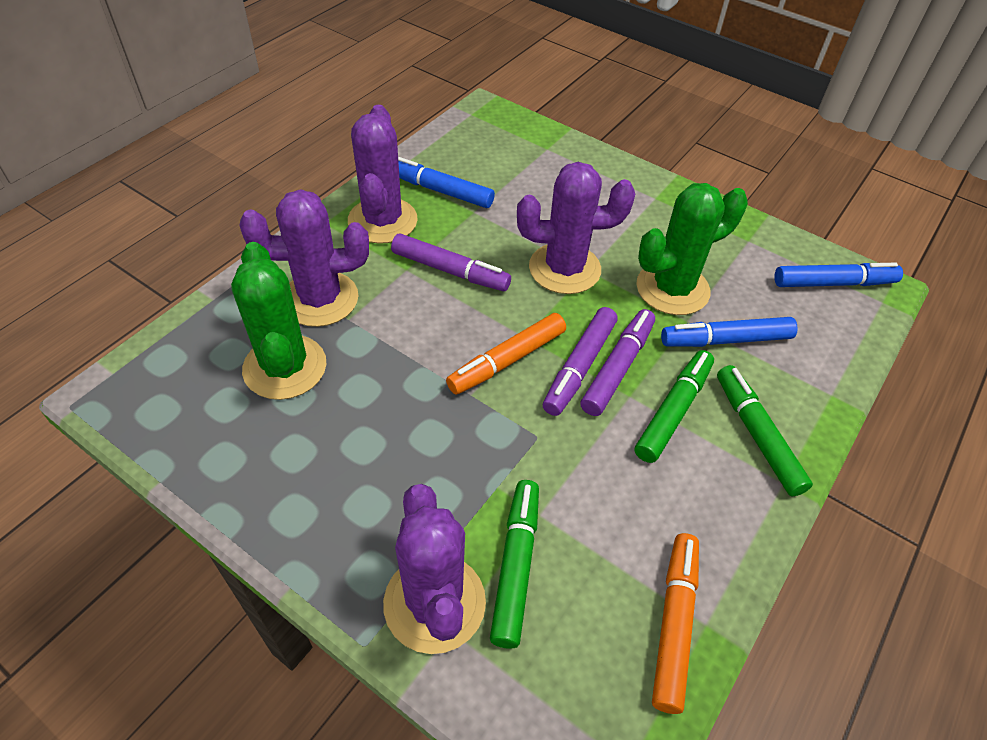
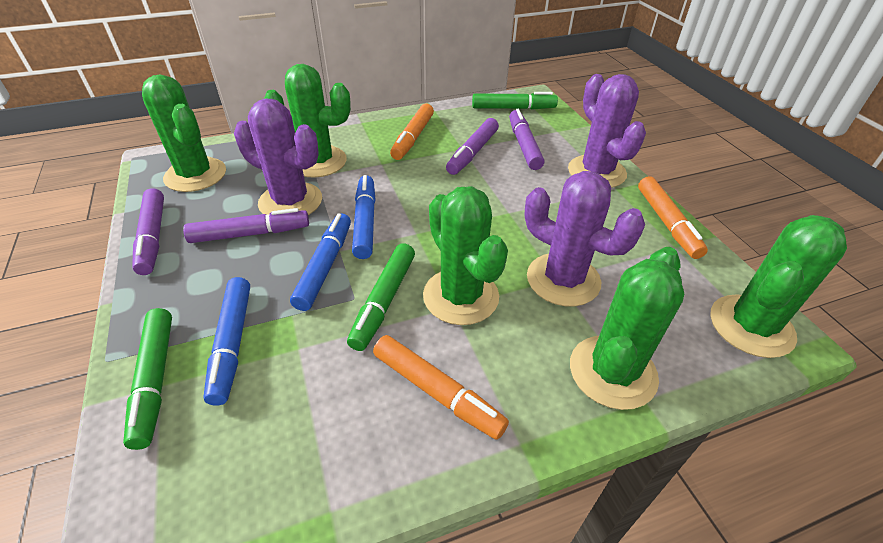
green cactus: 2 -> 5
orange marker: 2 -> 3
purple cactus: 4 -> 3
purple marker: 3 -> 4

